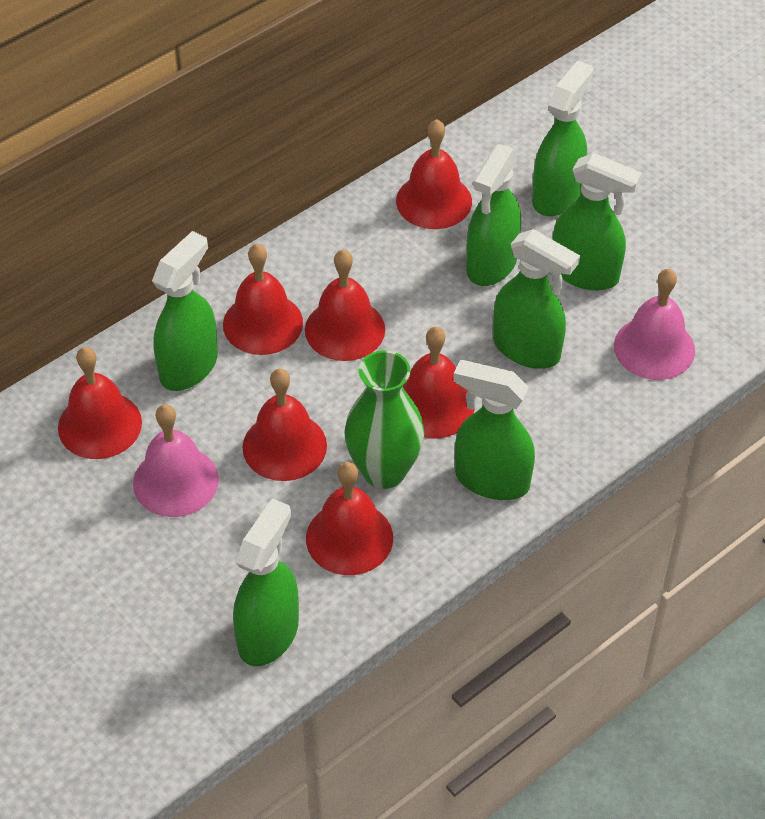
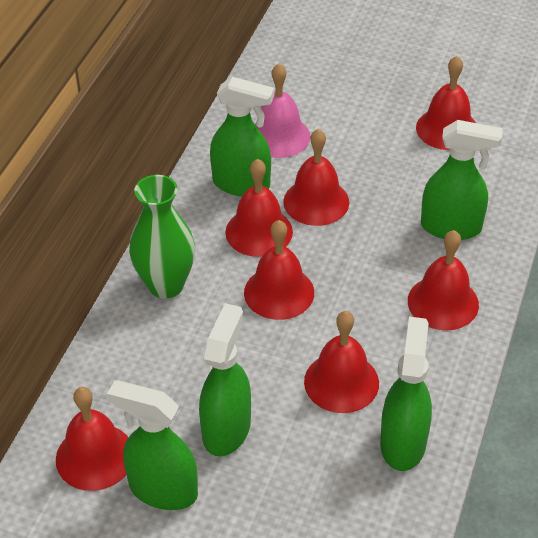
green spray bottle: 7 -> 5
pink bell: 2 -> 1

